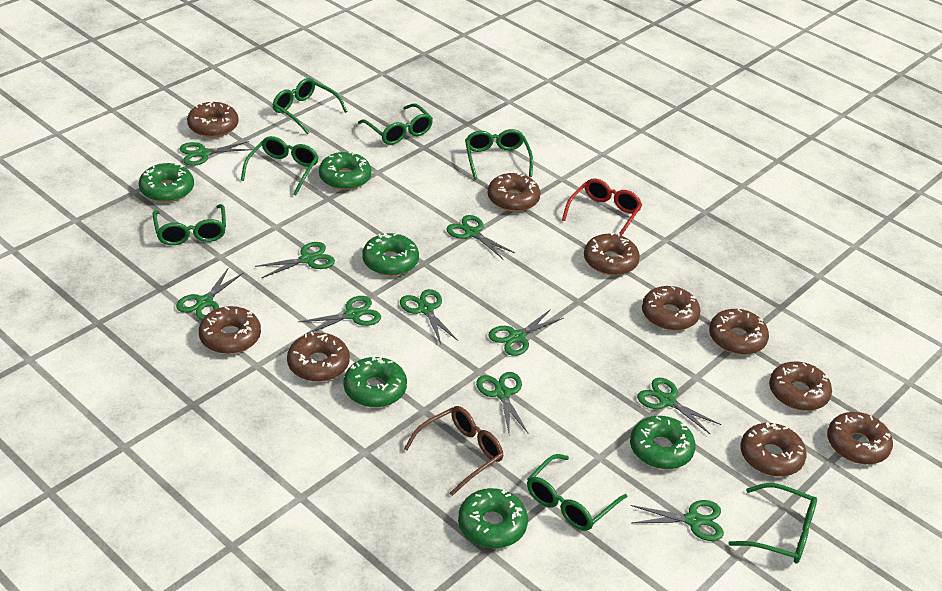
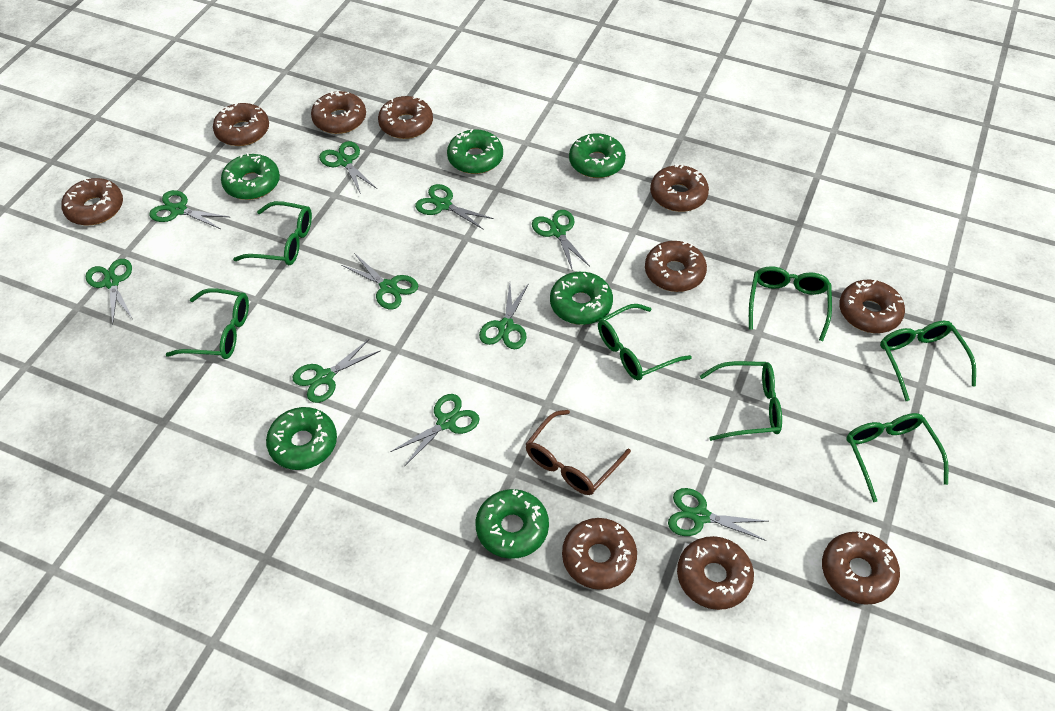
red glasses: 1 -> 0

